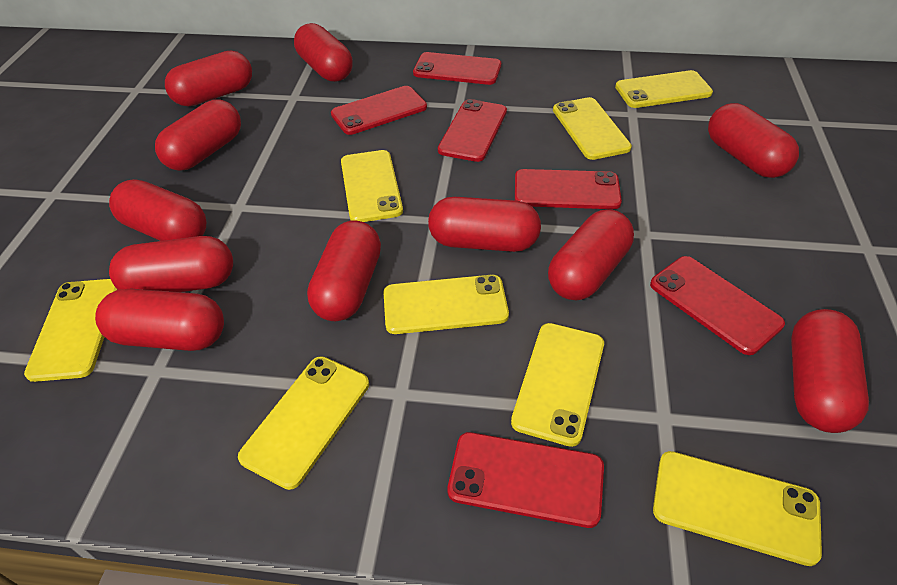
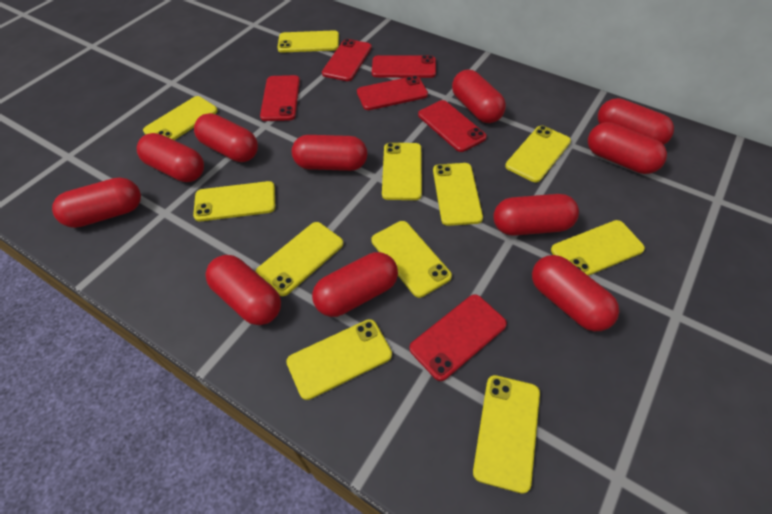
yellow phone: 8 -> 11

